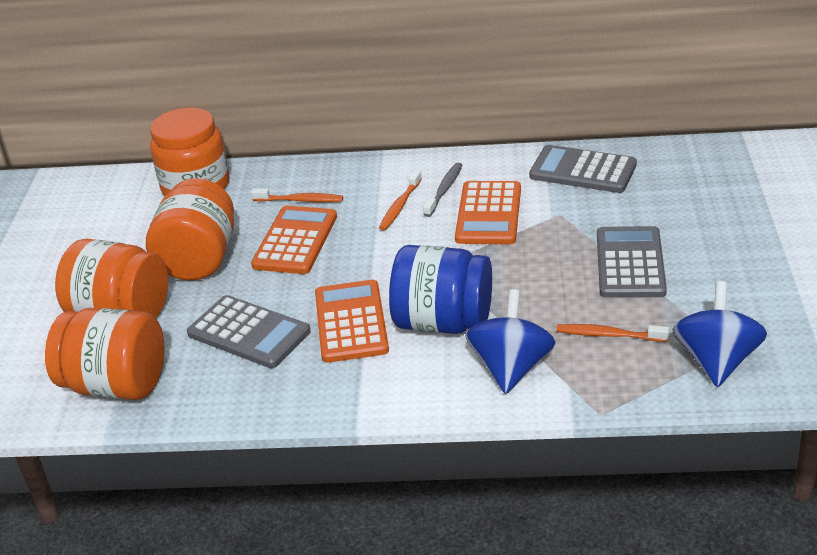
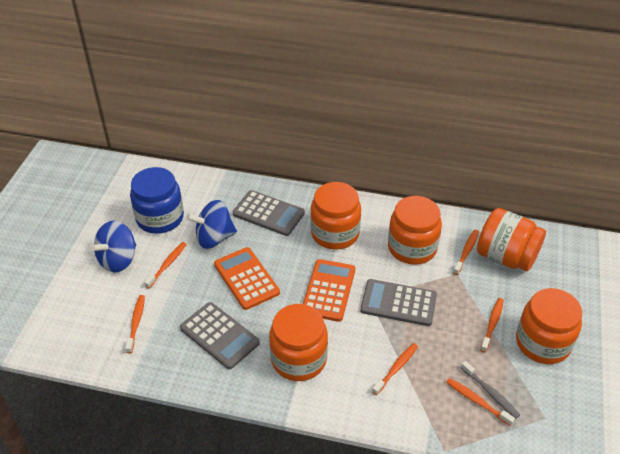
orange calculator: 3 -> 2
orange jar: 4 -> 5
orange toothbrush: 3 -> 6

